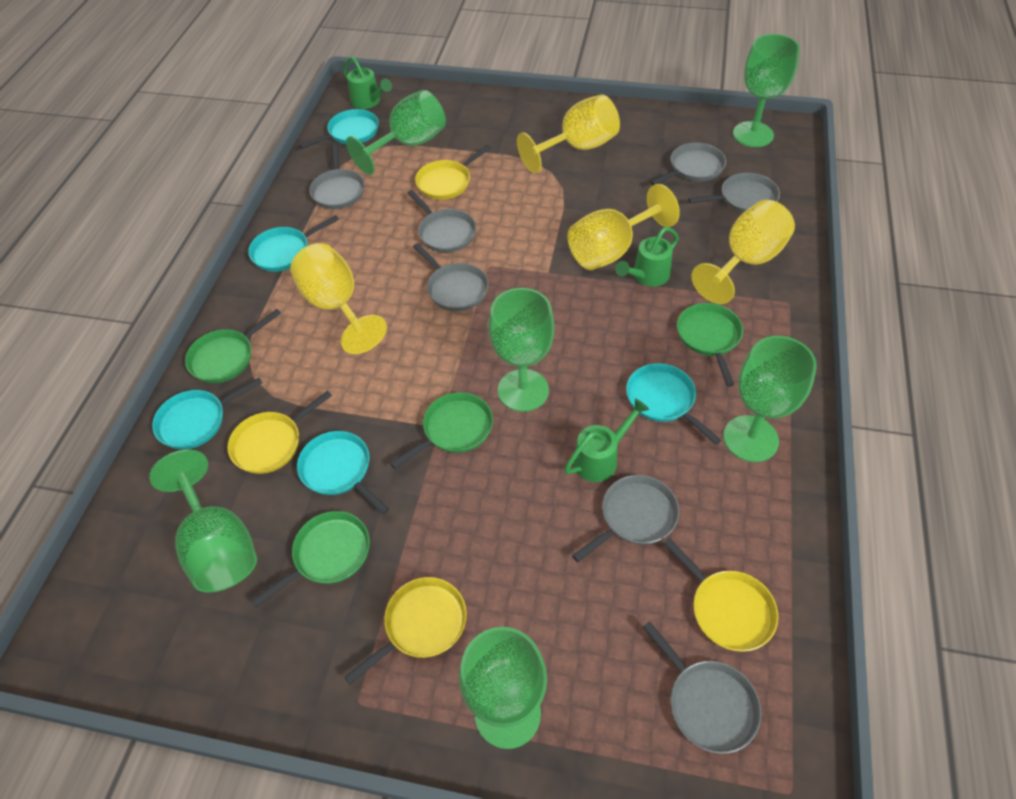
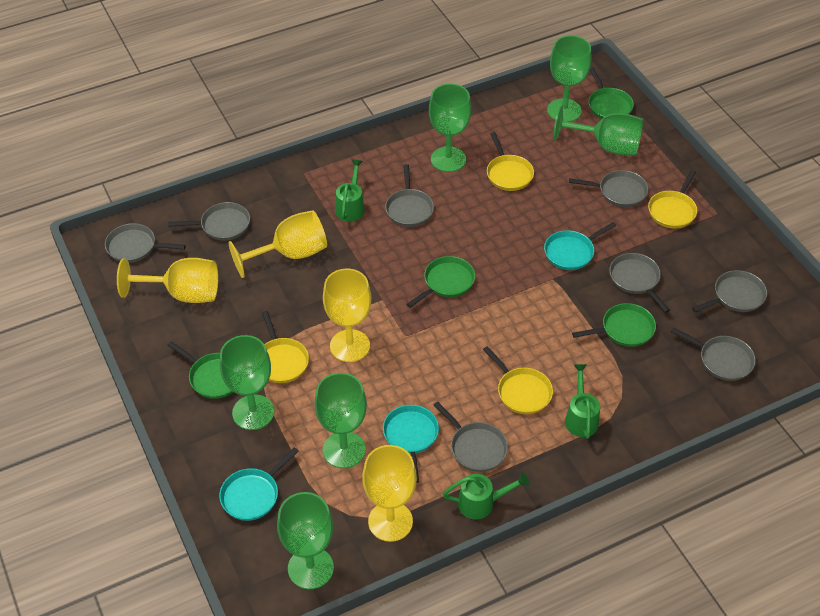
grey pan: 7 -> 8
turquoise pan: 5 -> 3

